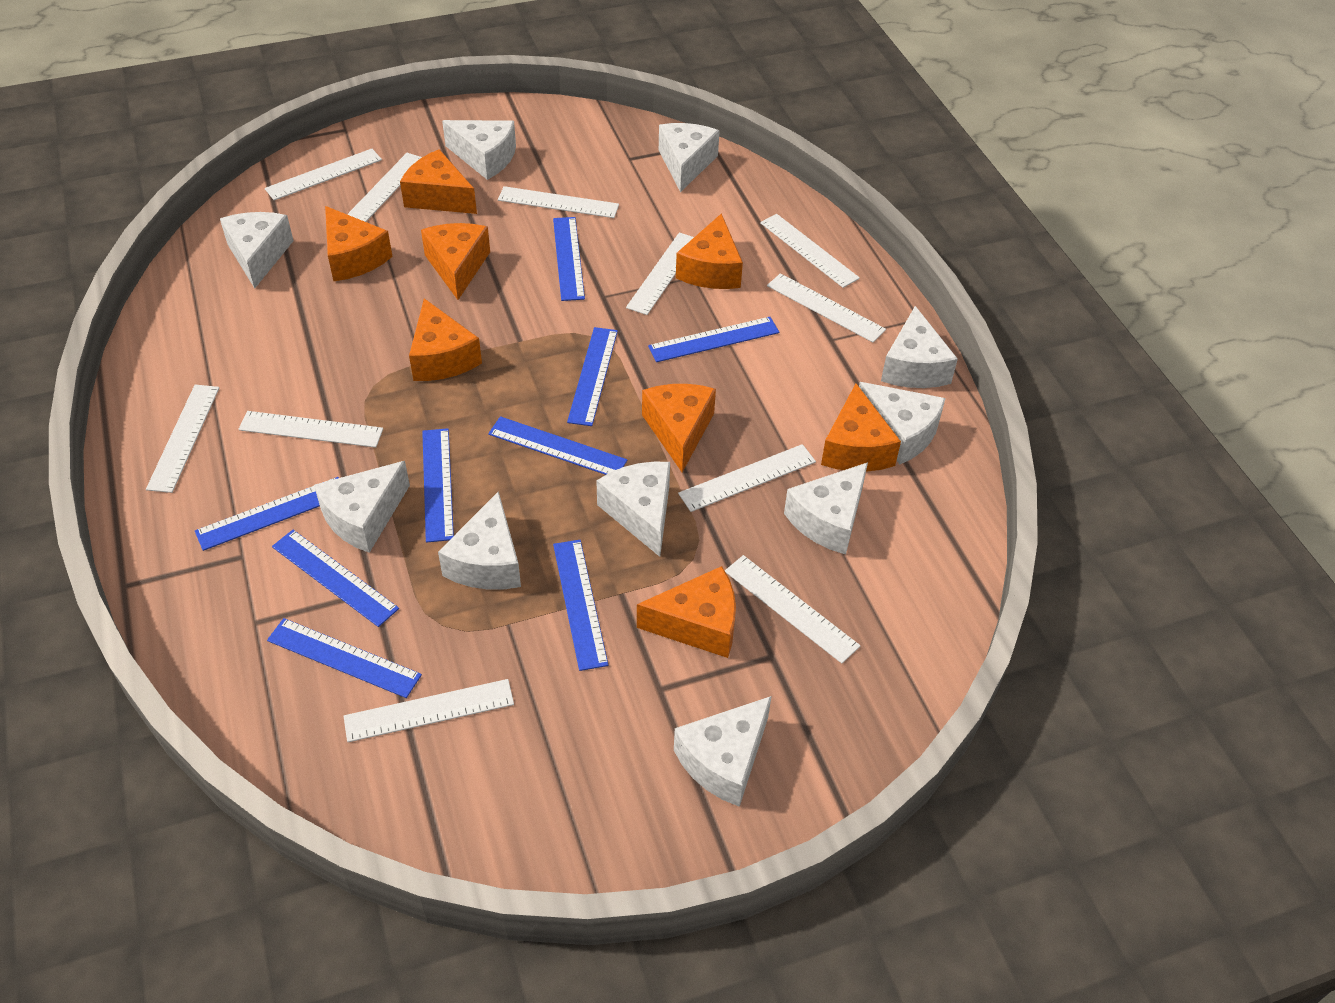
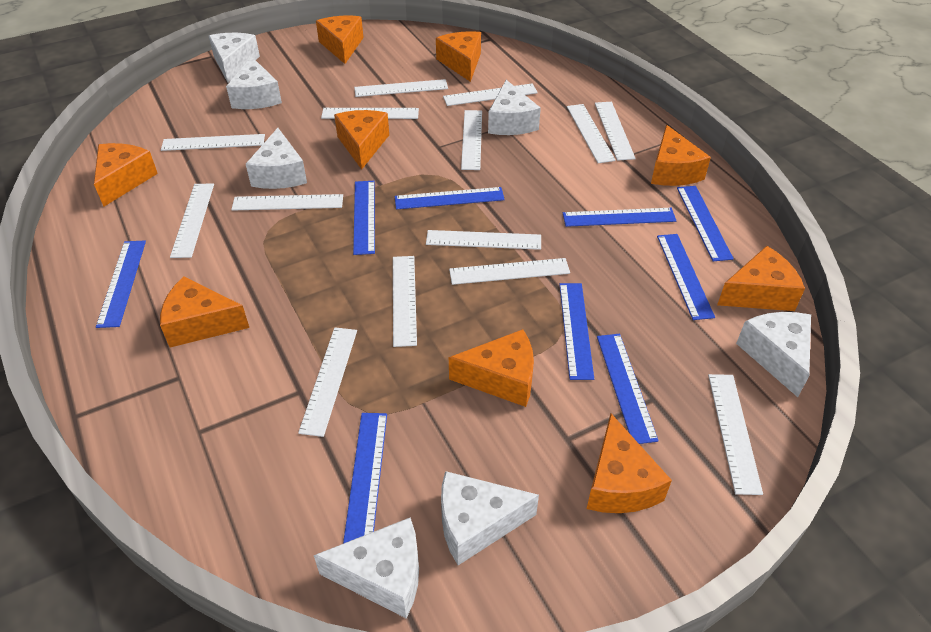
orange cheese: 8 -> 9
white cheese: 10 -> 7
white ruler: 11 -> 14

